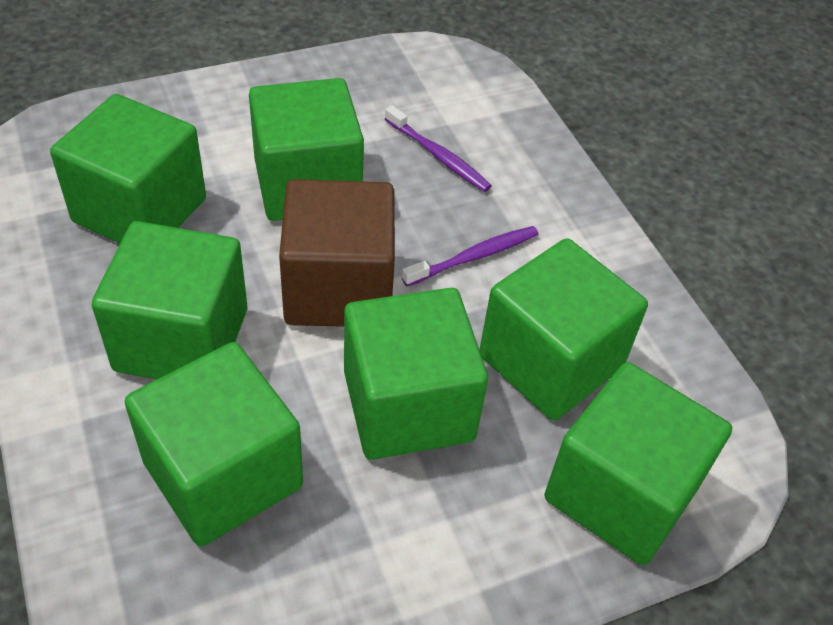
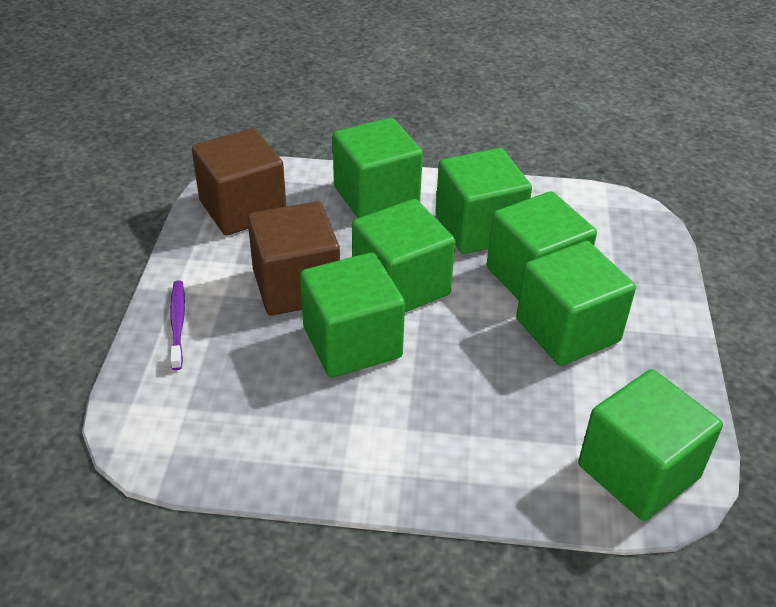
brown cube: 1 -> 2
purple toothbrush: 2 -> 1

